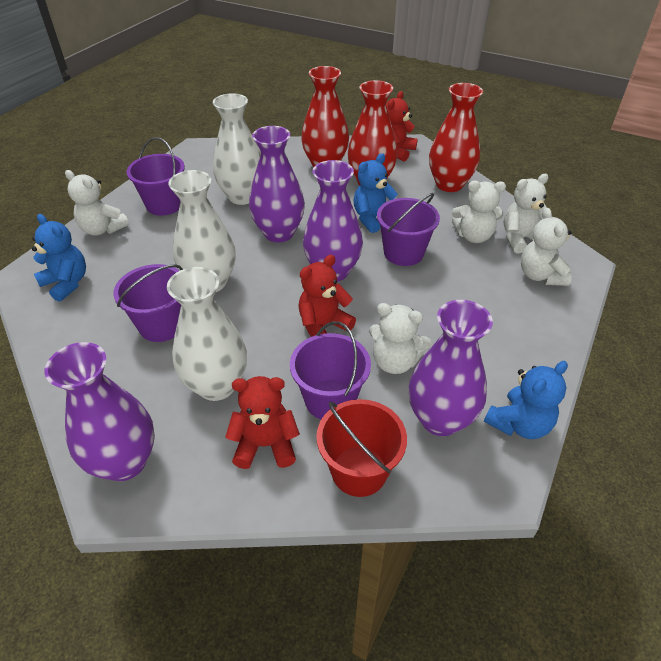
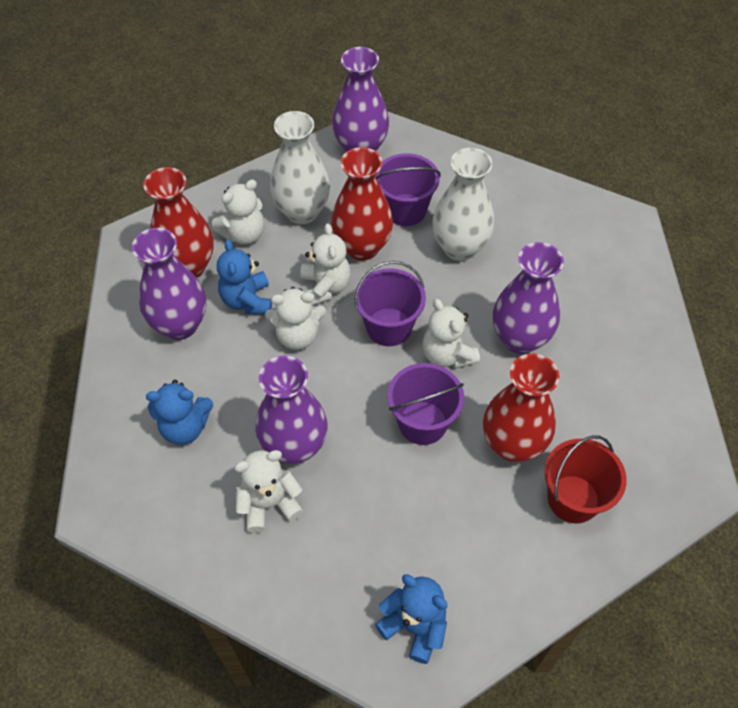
purple bucket: 4 -> 3
red teddy bear: 3 -> 0
white vase: 3 -> 2

